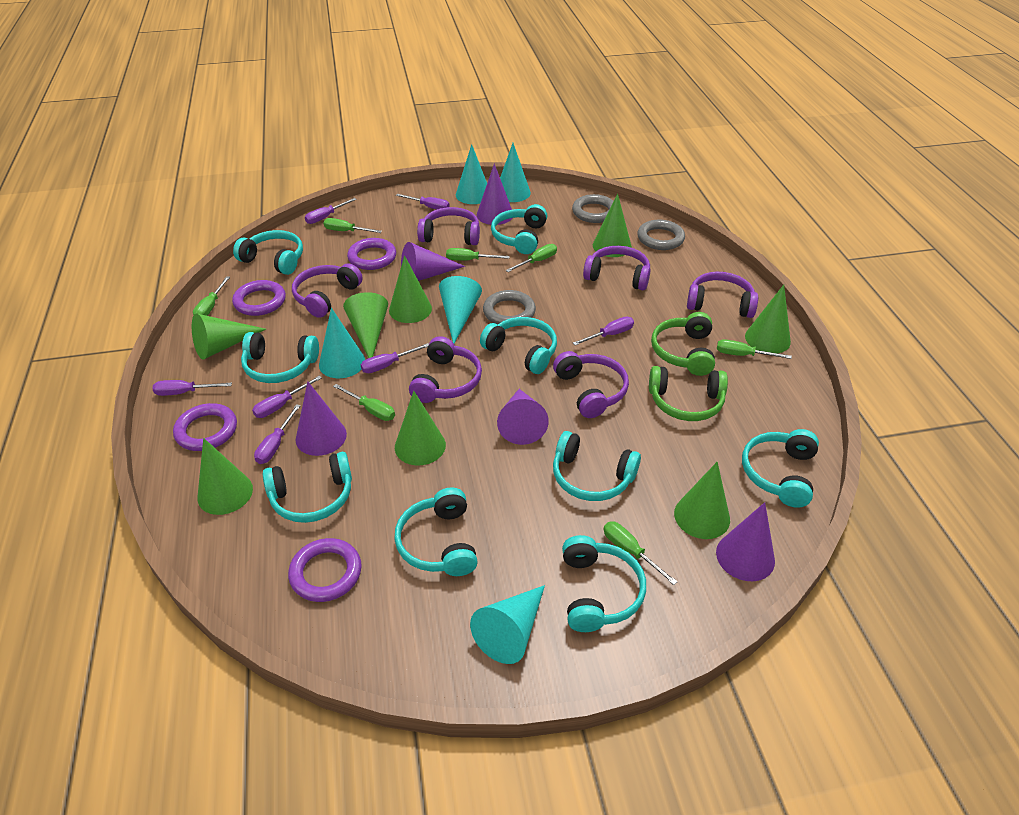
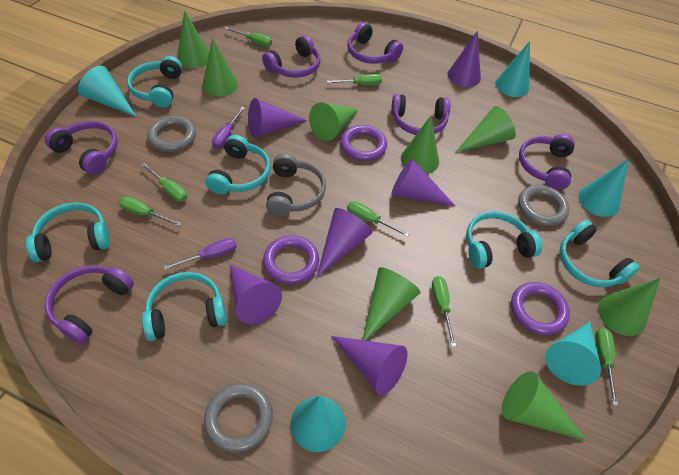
green headphones: 2 -> 0
grey headphones: 0 -> 1
purple cone: 5 -> 6
purple ring: 4 -> 3
purple screwdriver: 7 -> 2
turquoise headphones: 9 -> 6

